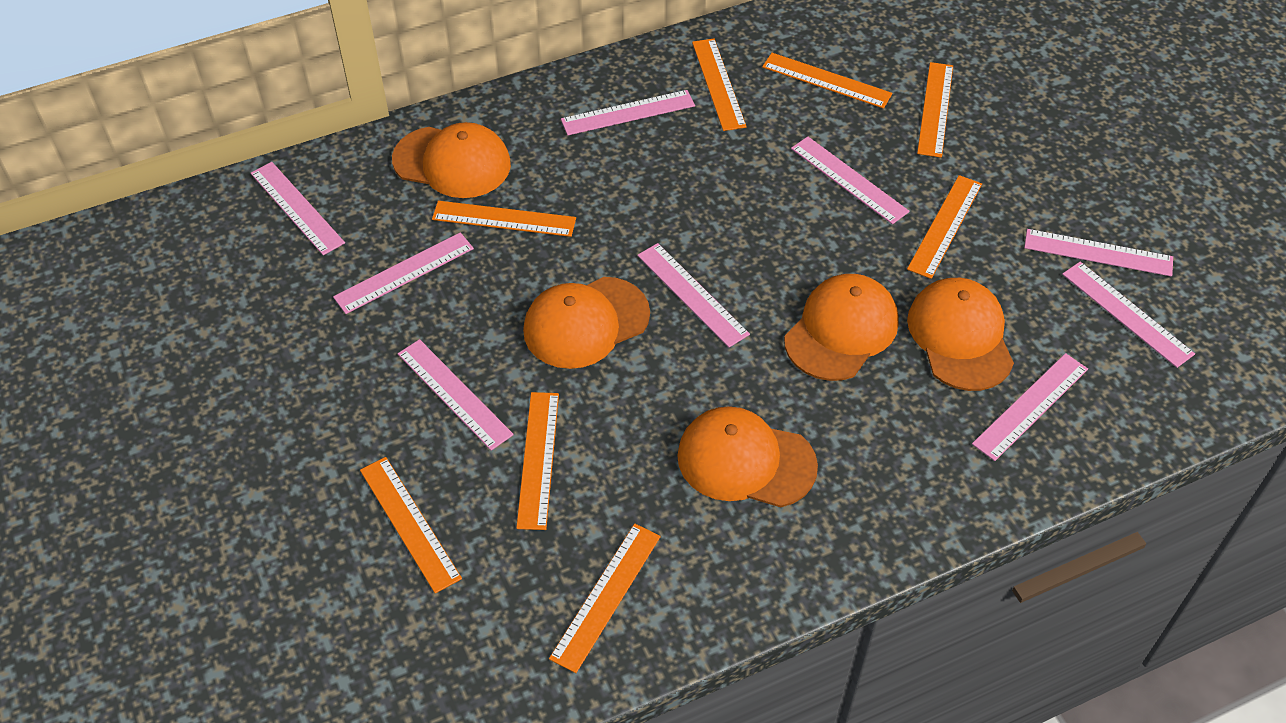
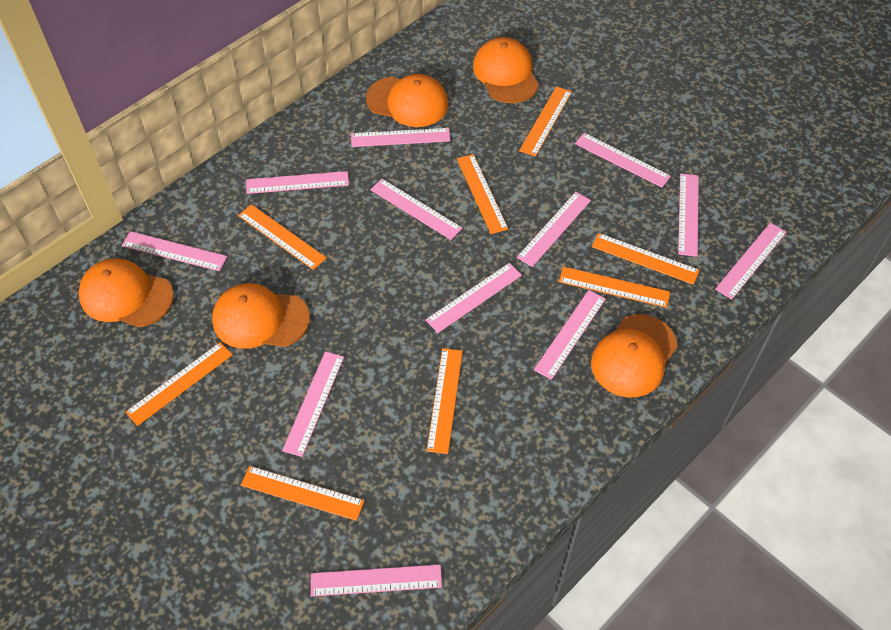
pink ruler: 9 -> 12

